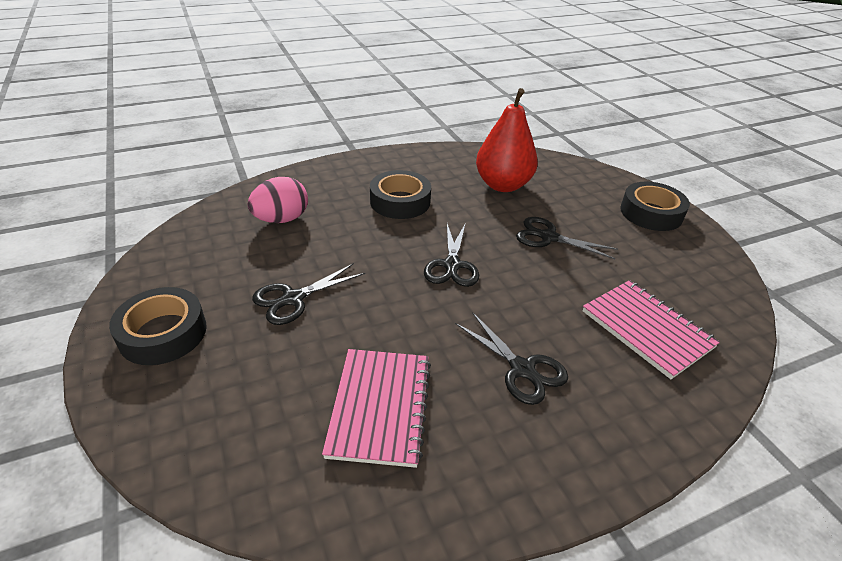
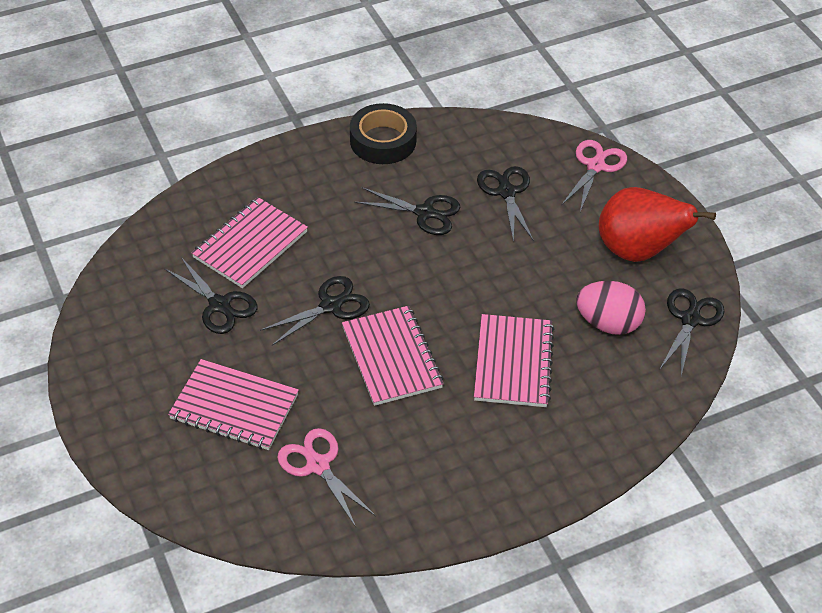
black scissors: 4 -> 5
black tape: 3 -> 1
pink notebook: 2 -> 4
pink scissors: 0 -> 2

